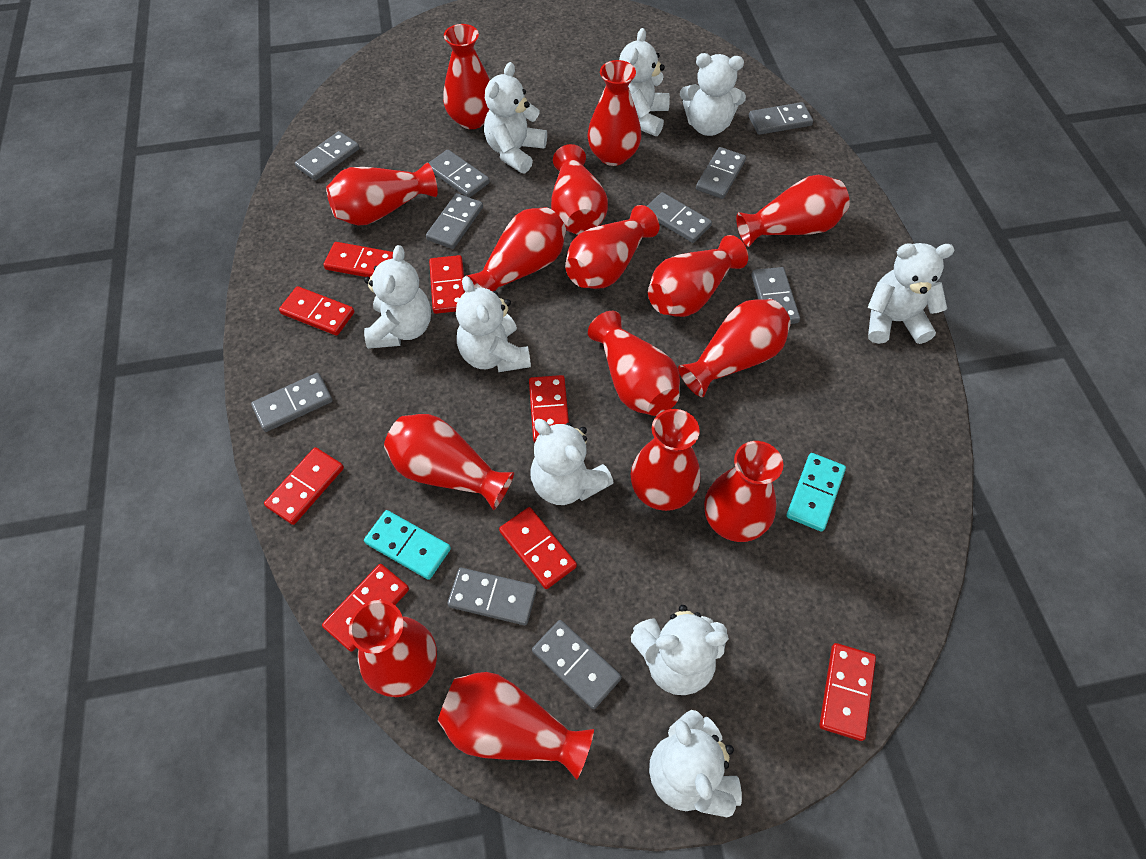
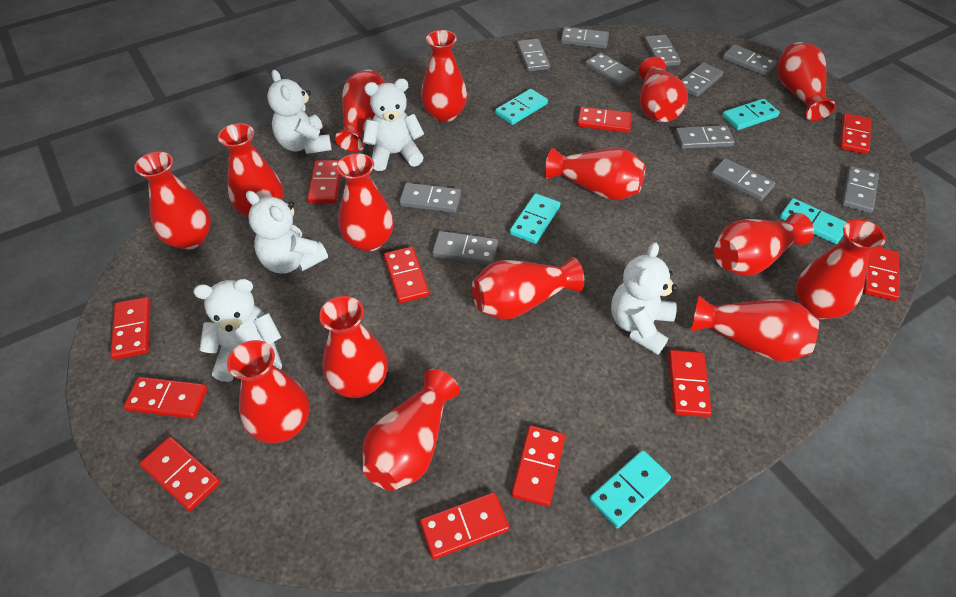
grey domino: 10 -> 11
red domino: 8 -> 11
turquoise domino: 2 -> 5
white teddy bear: 9 -> 5

